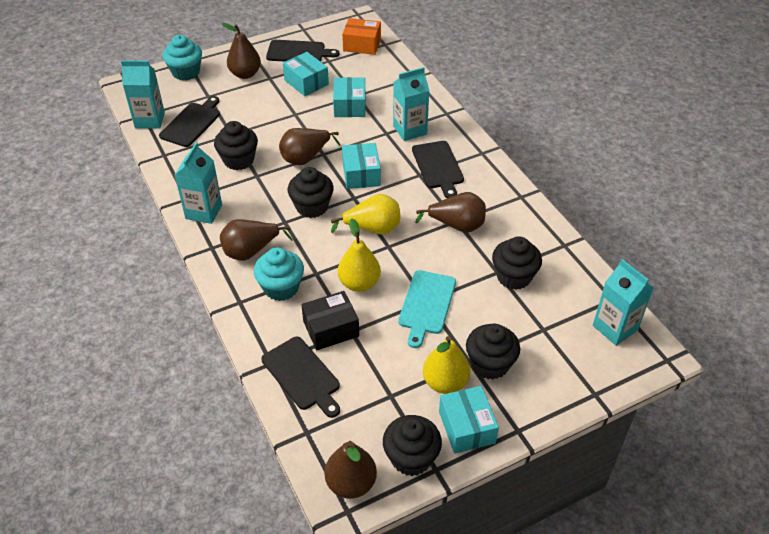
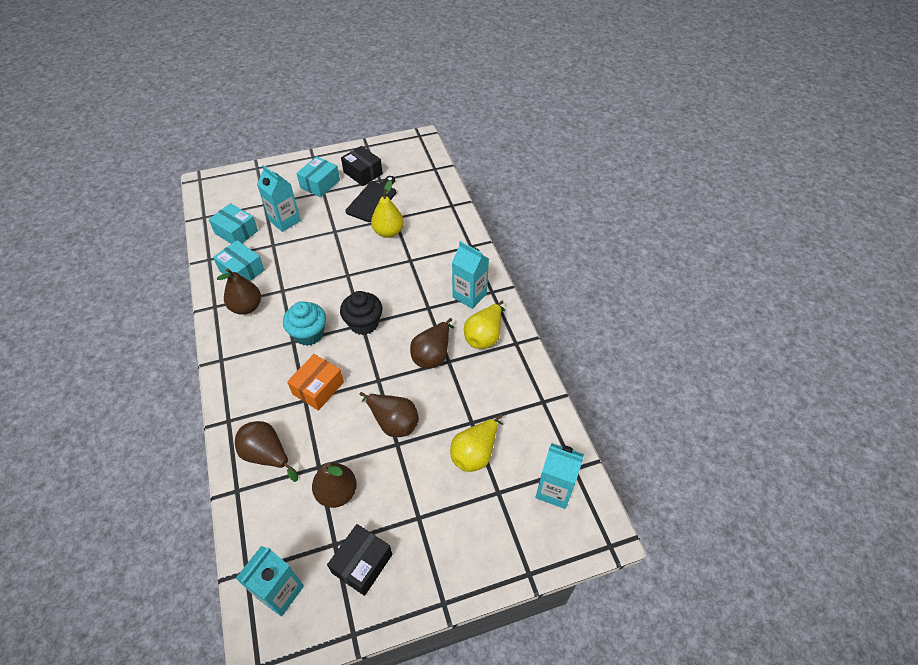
black box: 1 -> 2
black cupcake: 5 -> 1
black cutting board: 4 -> 1
turquoise box: 4 -> 3
turquoise cupcake: 2 -> 1
turquoise cutting board: 1 -> 0

